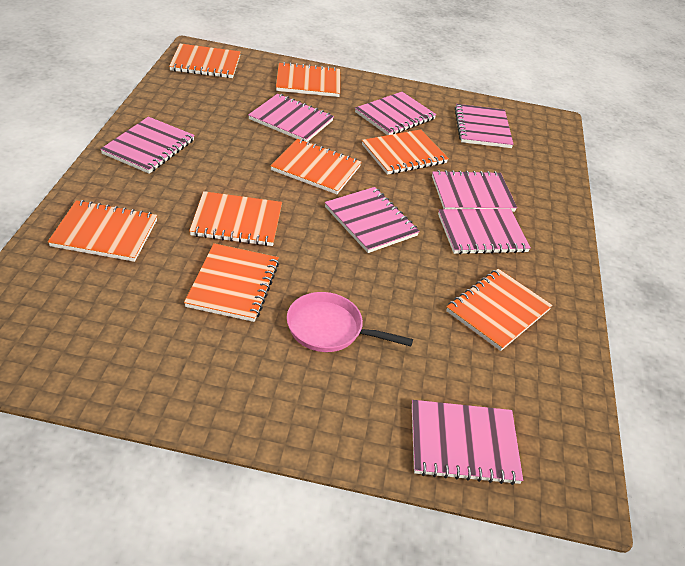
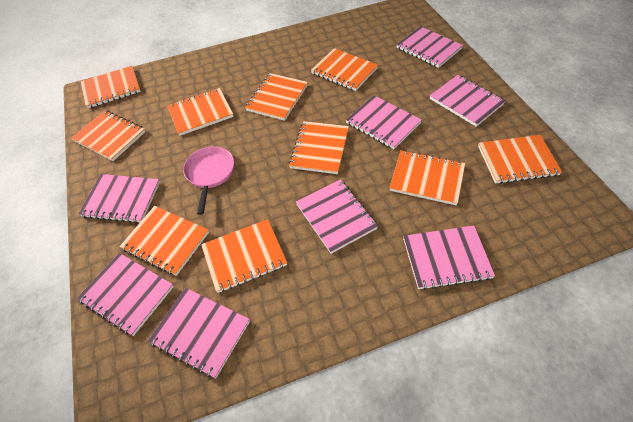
orange notebook: 8 -> 10

